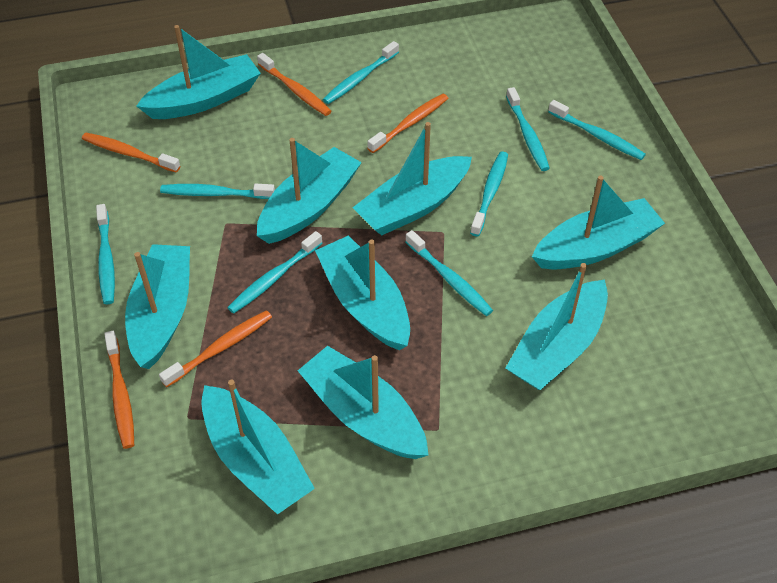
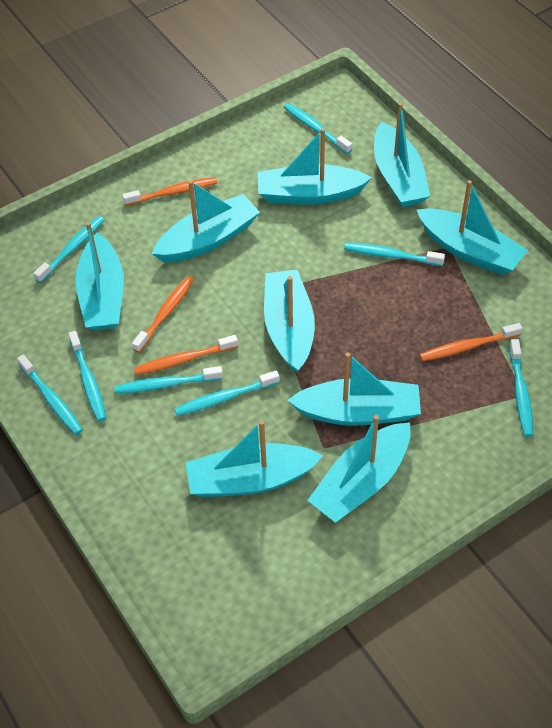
orange toothbrush: 5 -> 4

